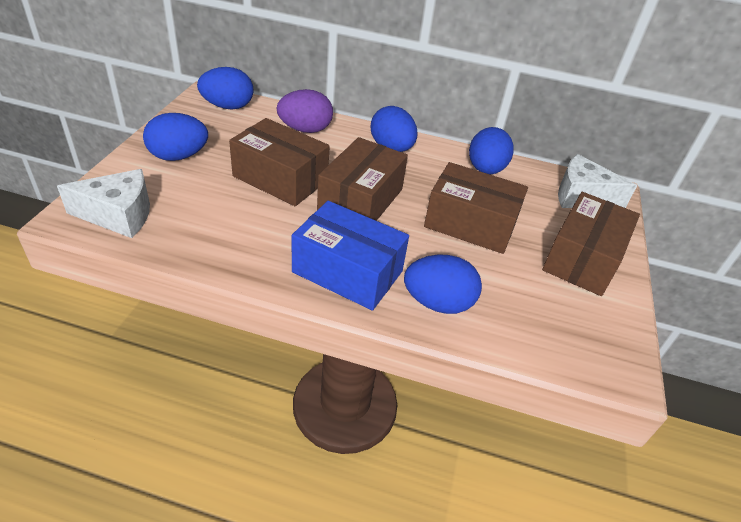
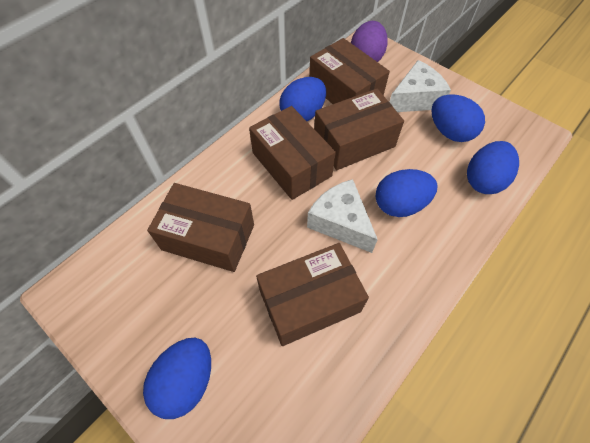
blue box: 1 -> 0
brown box: 4 -> 5

